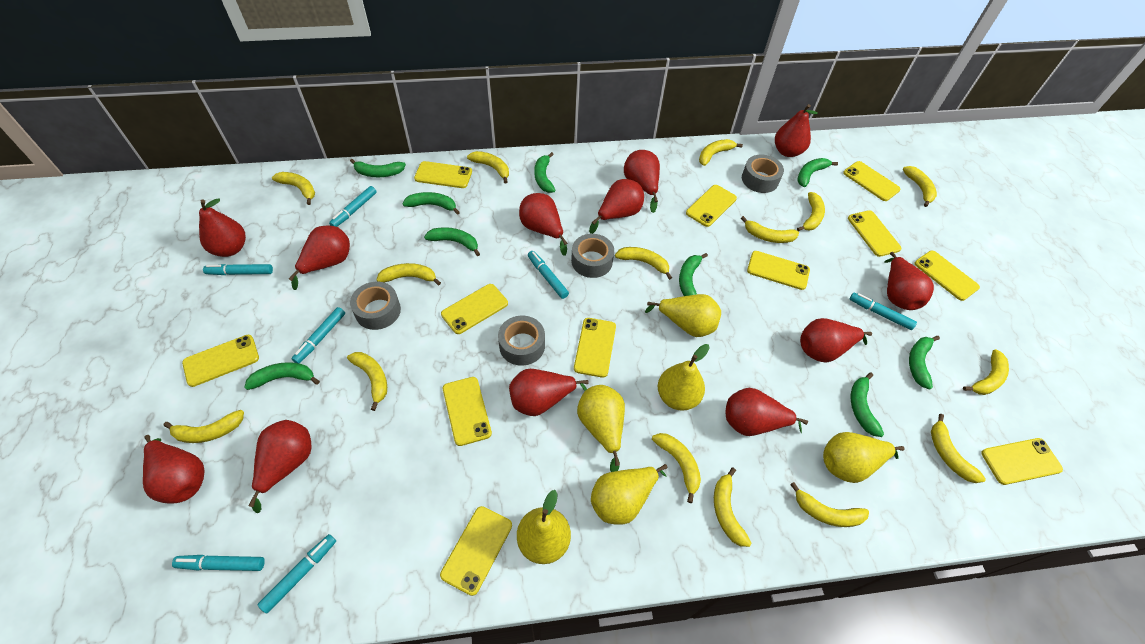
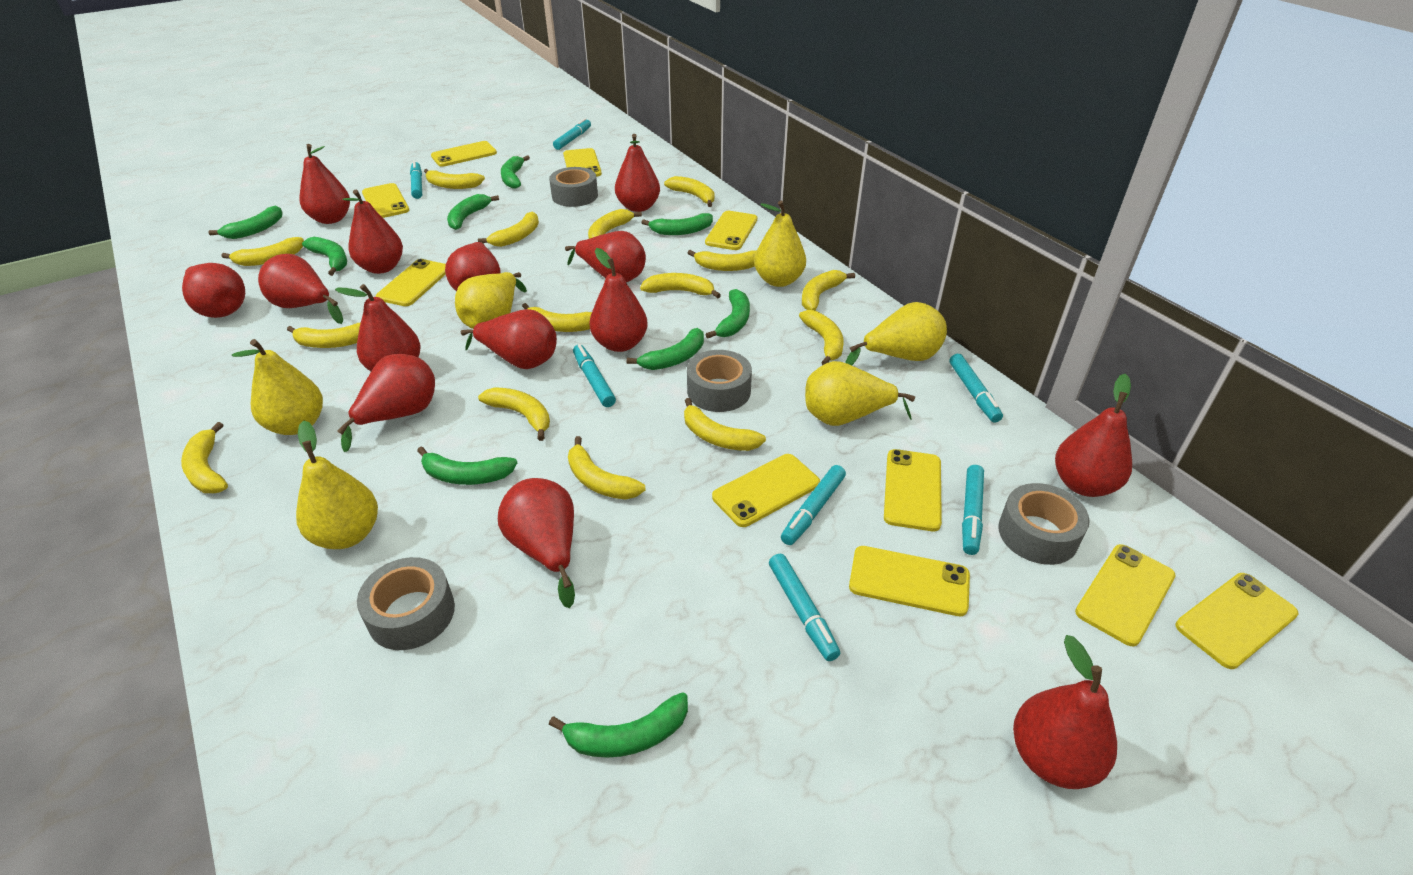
red pear: 12 -> 14
yellow phone: 12 -> 10

